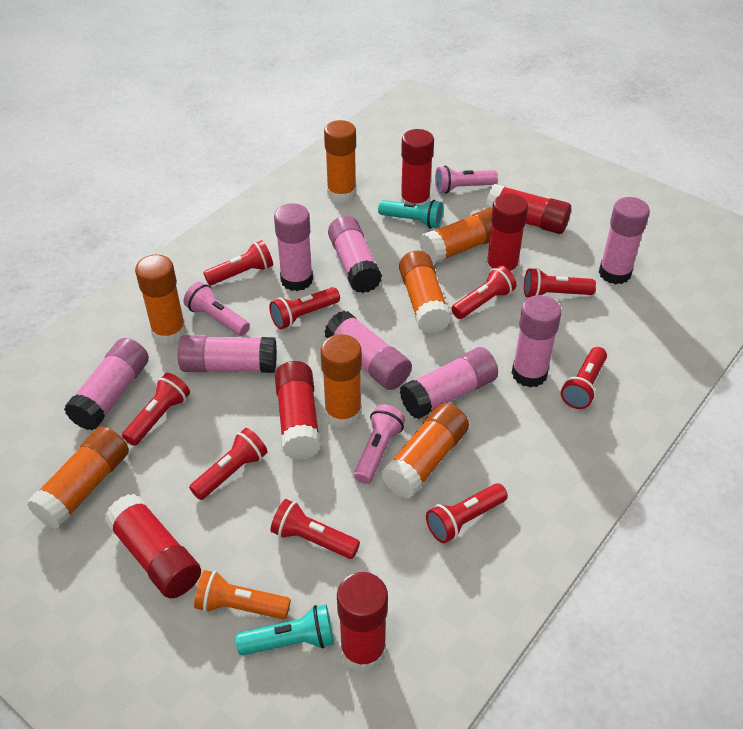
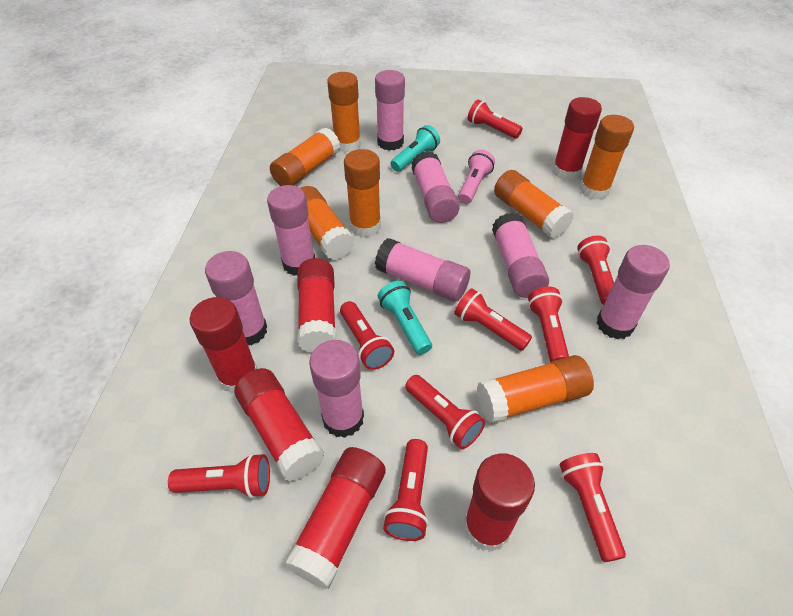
orange flashlight: 1 -> 0
pink flashlight: 3 -> 1

